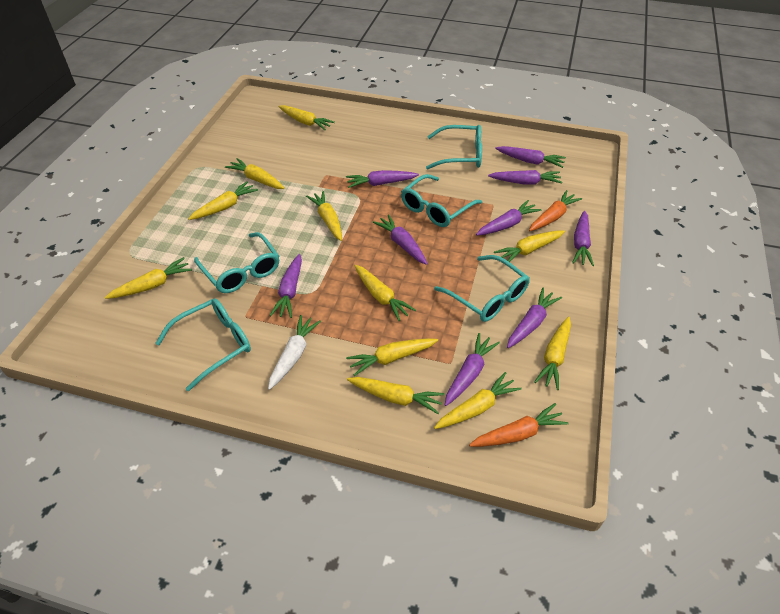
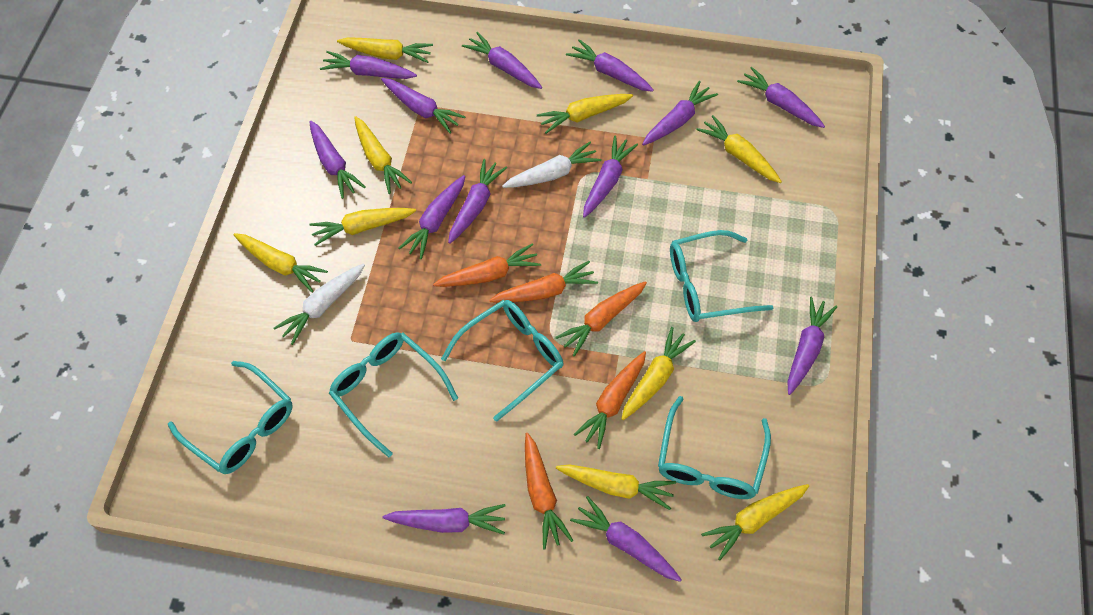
orange carrot: 2 -> 5
purple carrot: 9 -> 13
white carrot: 1 -> 2
yellow carrot: 11 -> 9

